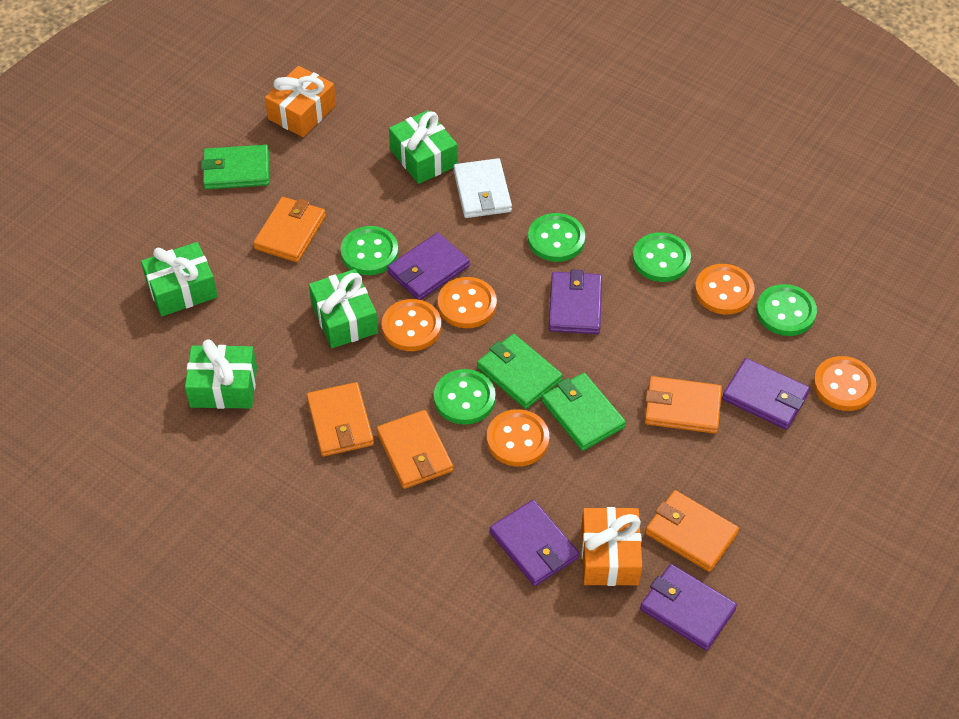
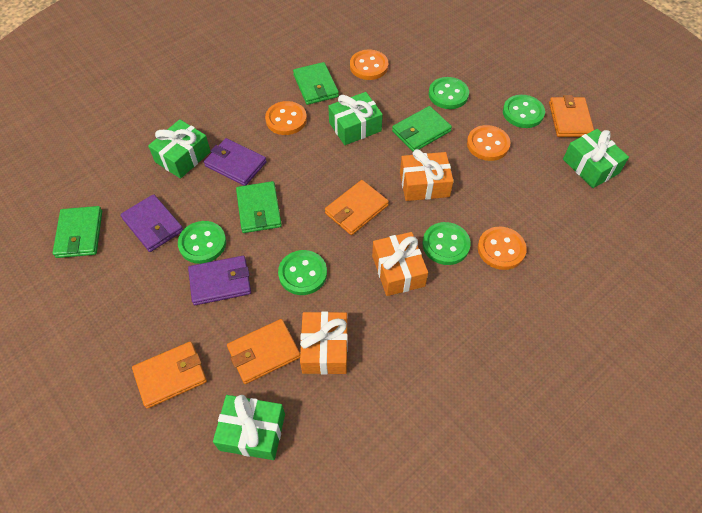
green wallet: 3 -> 4
orange button: 5 -> 4
orange gift: 2 -> 3
orange wallet: 5 -> 4
purple wallet: 5 -> 3
white wallet: 1 -> 0

